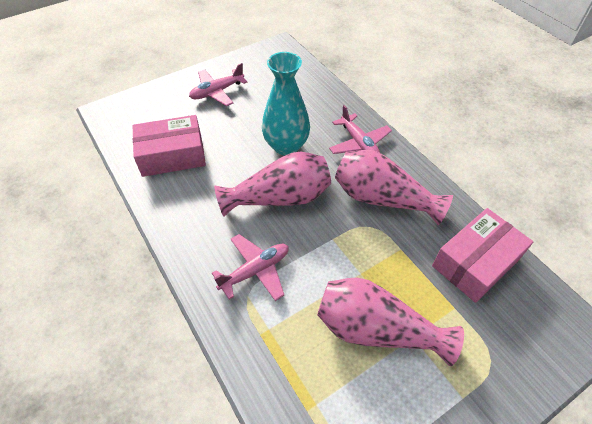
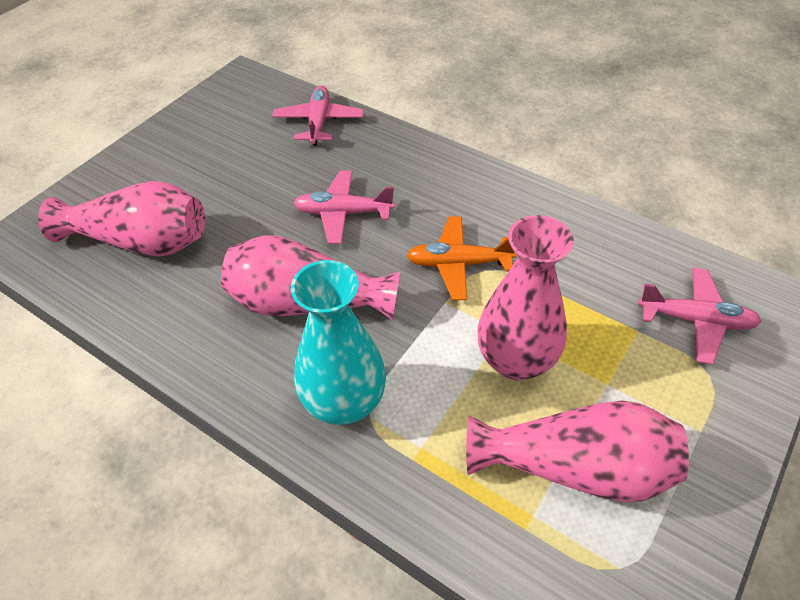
orange plane: 0 -> 1
pink box: 2 -> 0
pink vase: 3 -> 4

